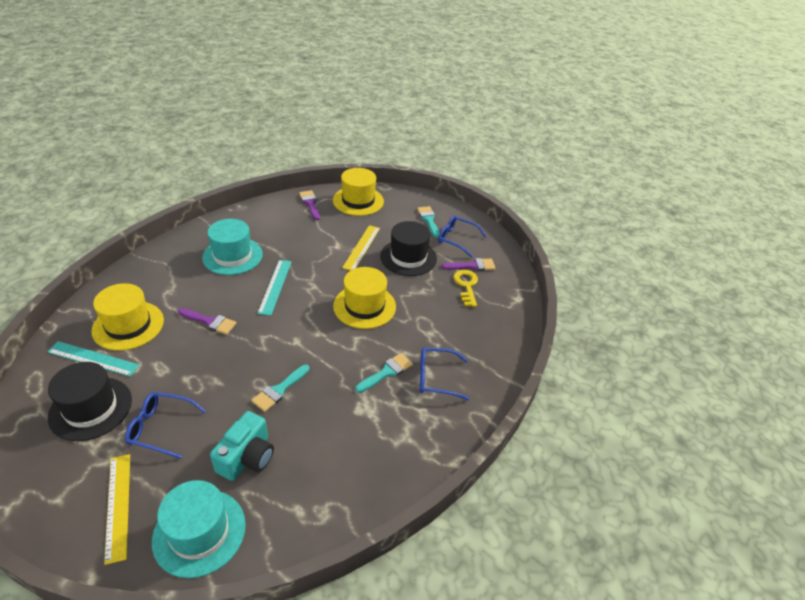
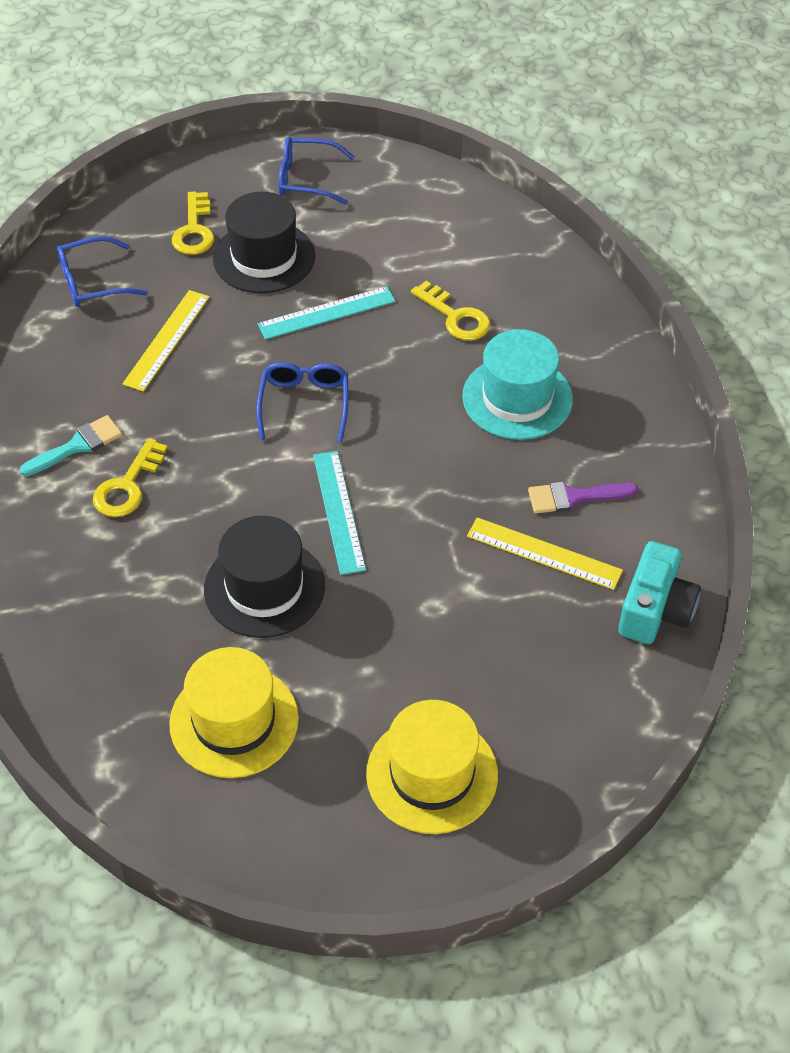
purple brush: 3 -> 1
turquoise brush: 3 -> 1
turquoise hat: 2 -> 1
yellow hat: 3 -> 2
yellow key: 1 -> 3

